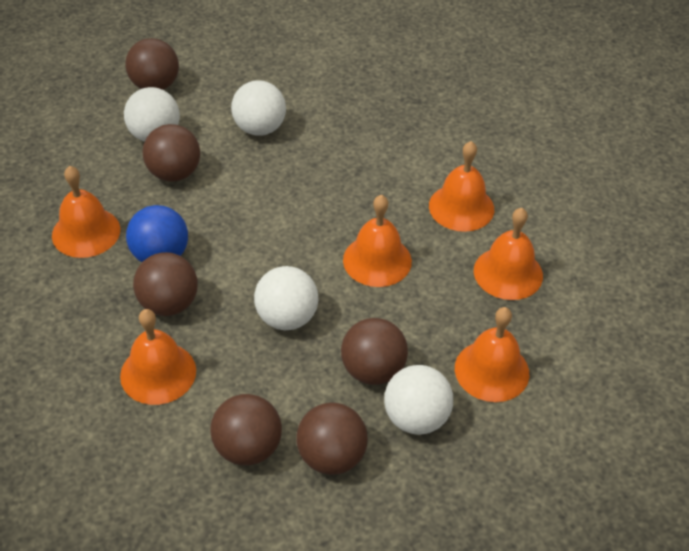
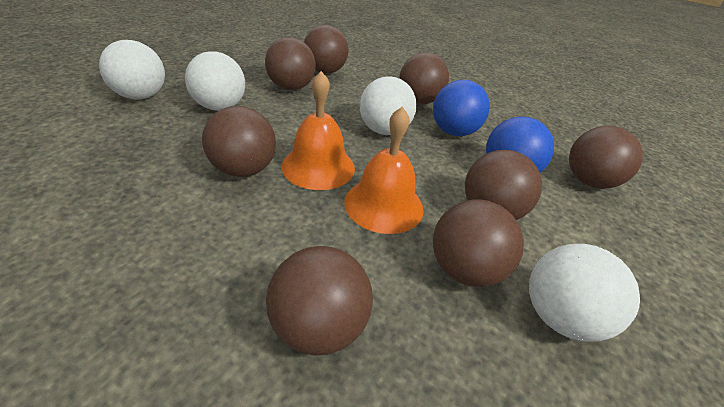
blue ball: 1 -> 2
brown ball: 6 -> 8
orange bell: 6 -> 2

